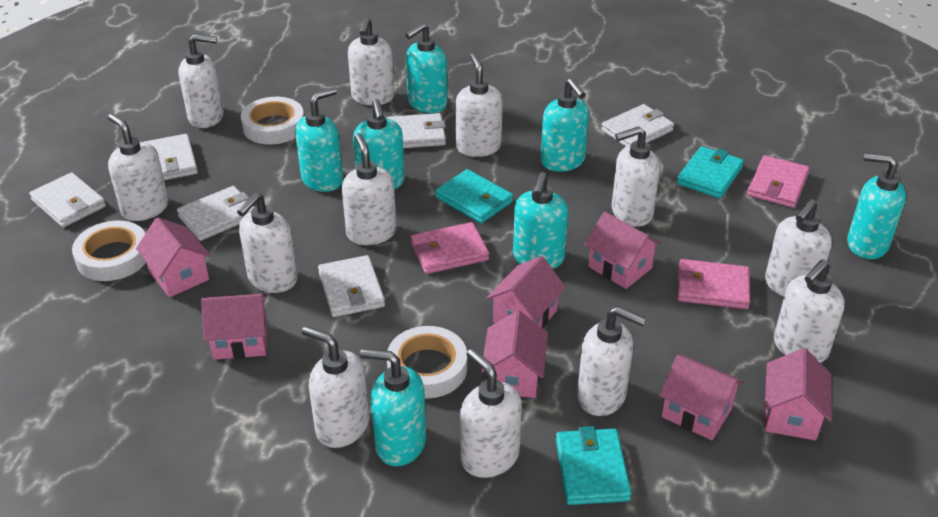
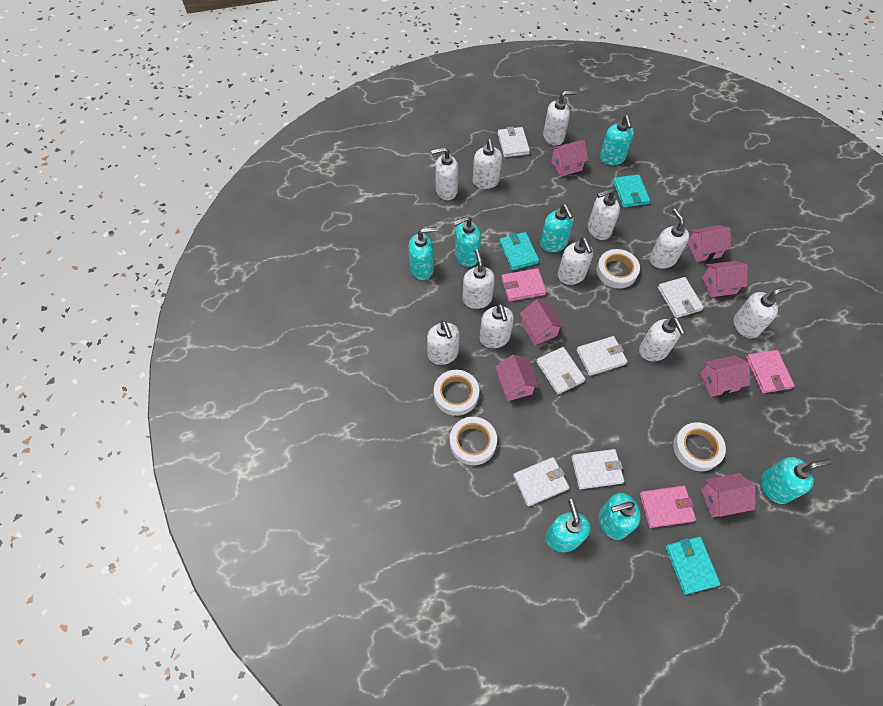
white soap dispenser: 12 -> 11
white tape: 3 -> 4

